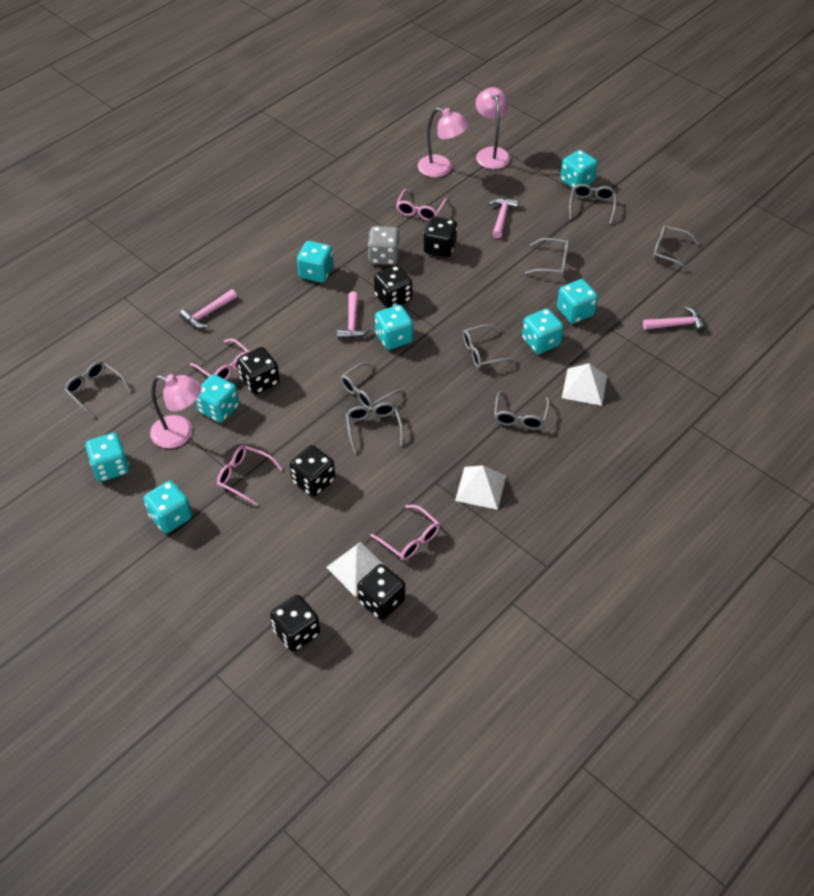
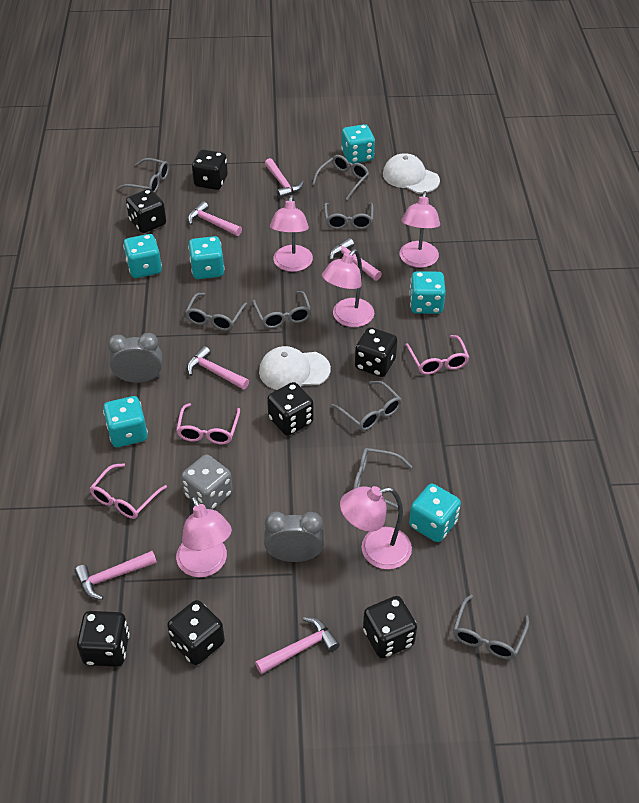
black dice: 6 -> 7
grey clock: 0 -> 2
pink glasses: 4 -> 3
pink hammer: 4 -> 6
pink lamp: 3 -> 5
turquoise dice: 8 -> 6
white cap: 0 -> 2
white pyramid: 3 -> 0

